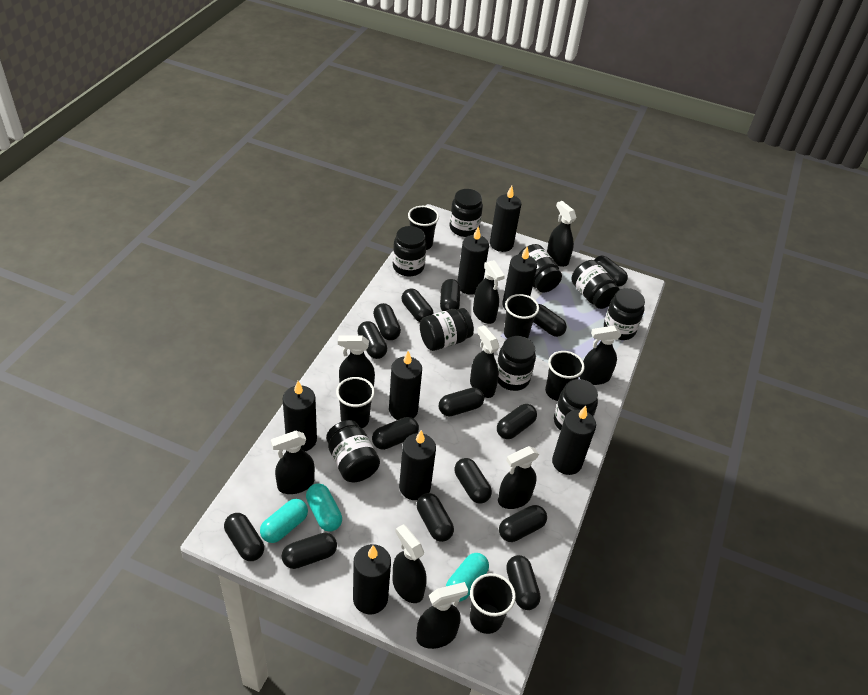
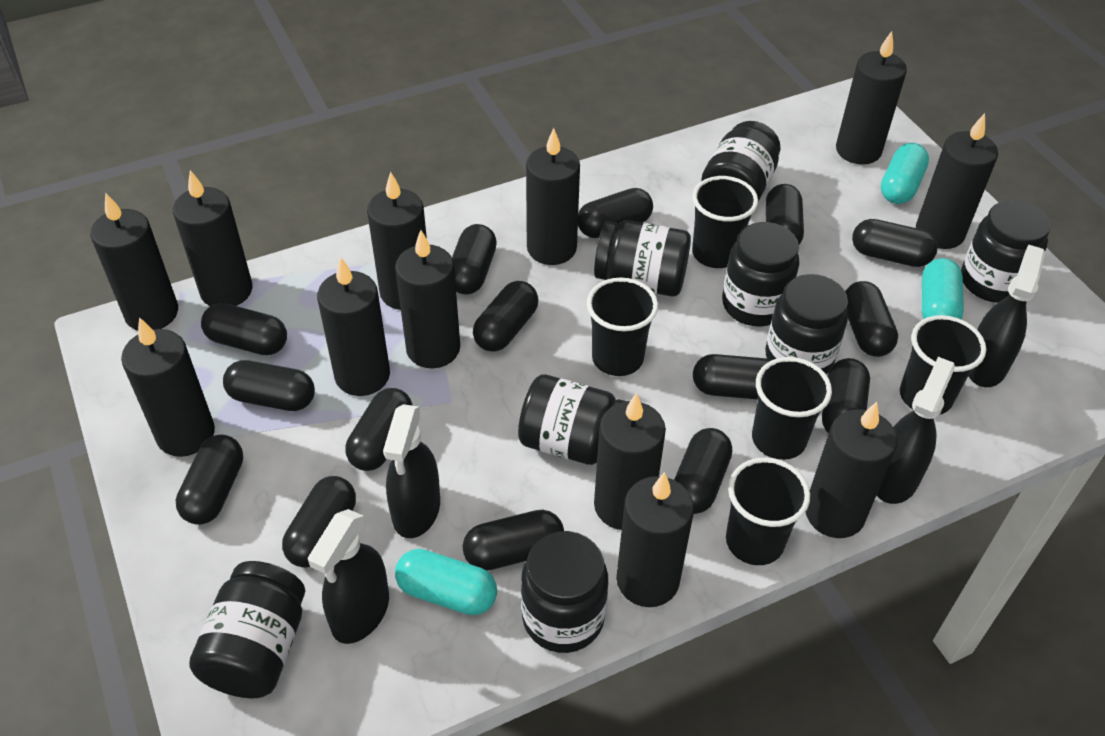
black candle: 8 -> 12
black jar: 9 -> 8
black spray bottle: 9 -> 4

